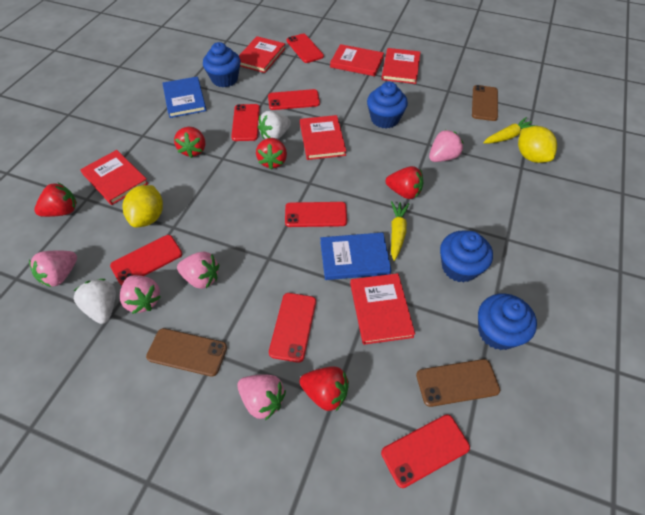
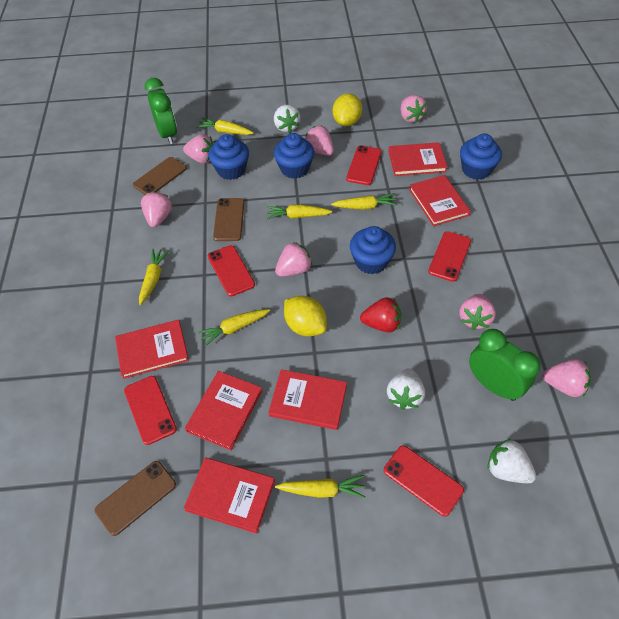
blue book: 2 -> 0
green clock: 0 -> 2
pink strawberry: 5 -> 7
red phone: 7 -> 5
red strawberry: 5 -> 1
white strawberry: 2 -> 3
yellow carrot: 2 -> 6

